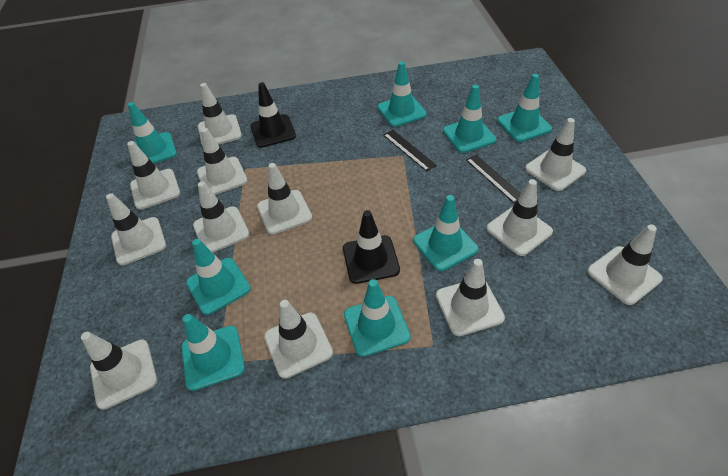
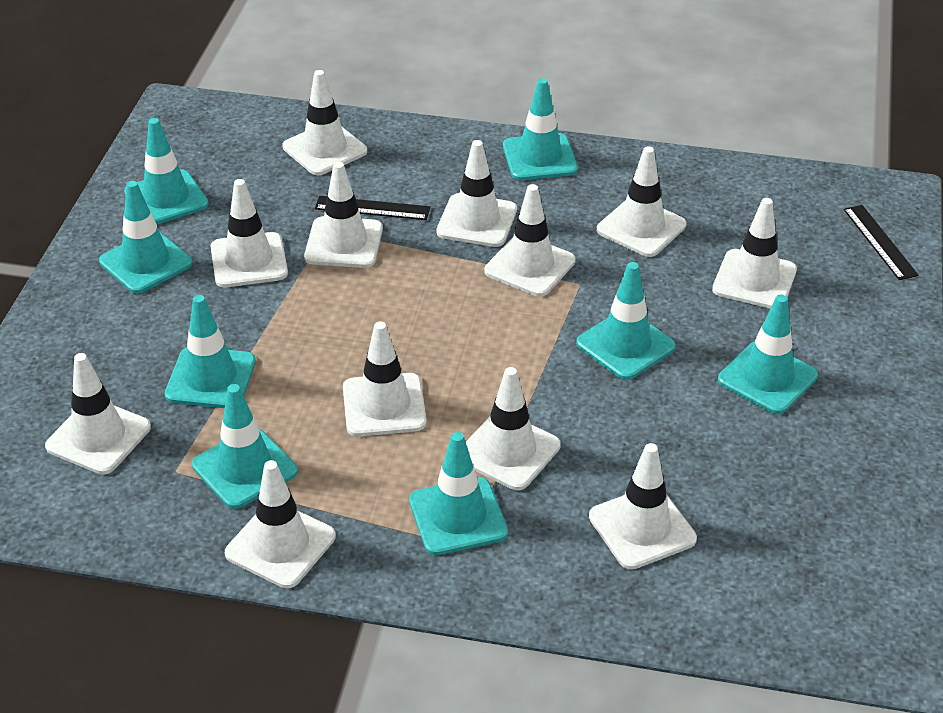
black traffic cone: 2 -> 0

